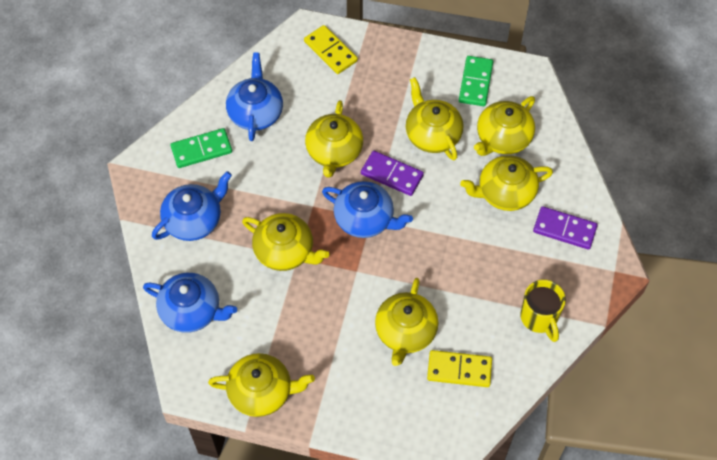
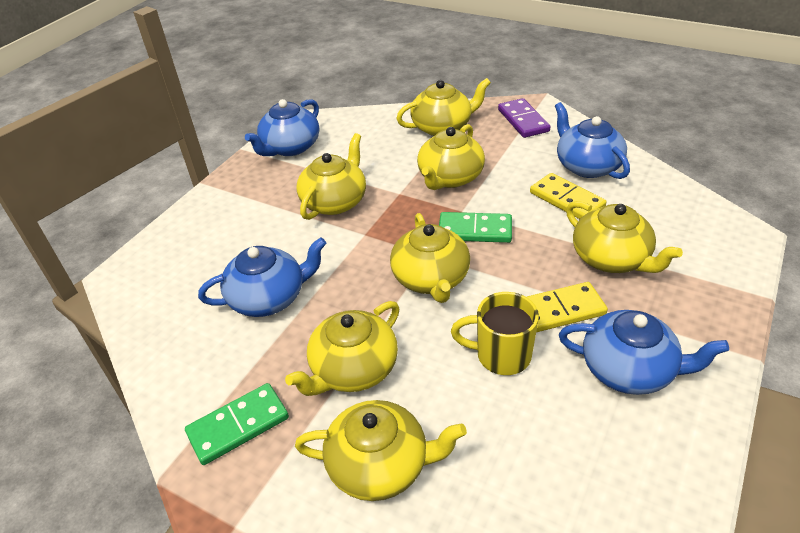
purple domino: 2 -> 1

